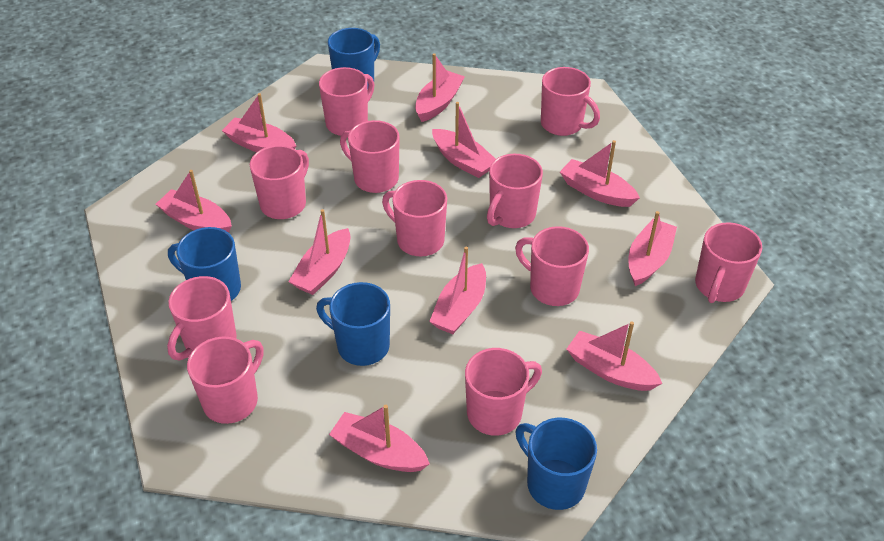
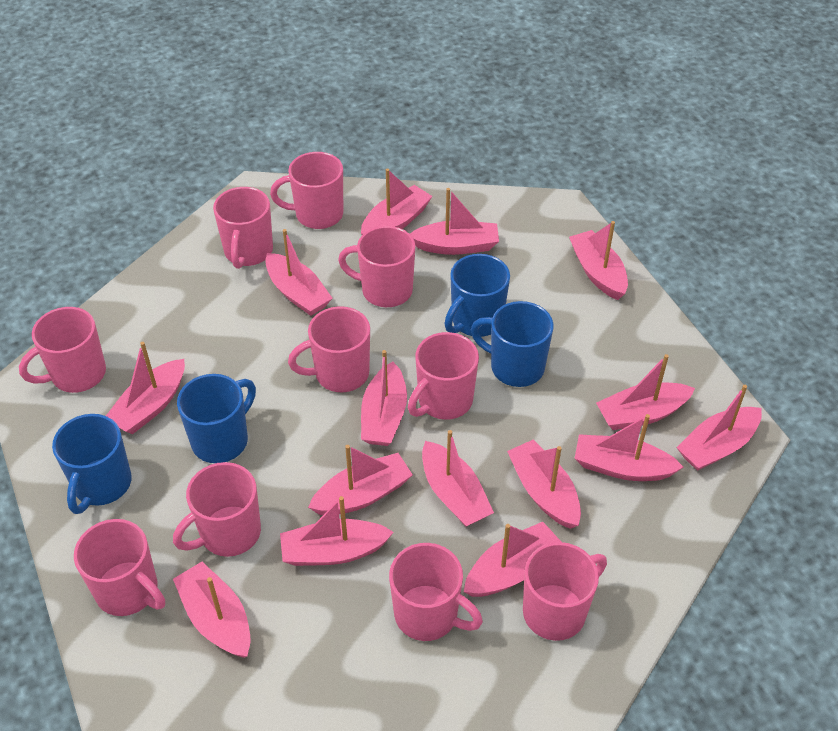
pink boat: 10 -> 15
pink mug: 11 -> 10

